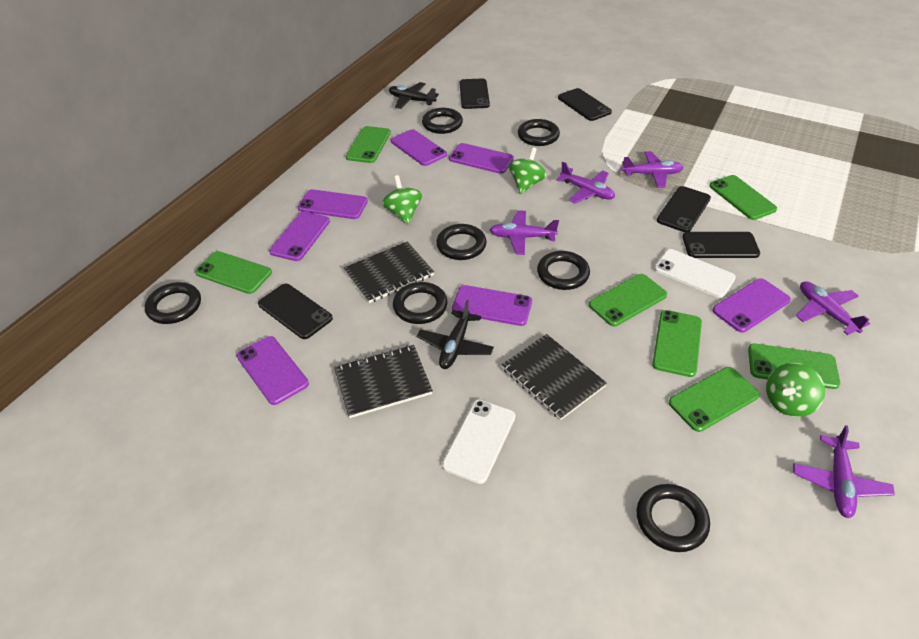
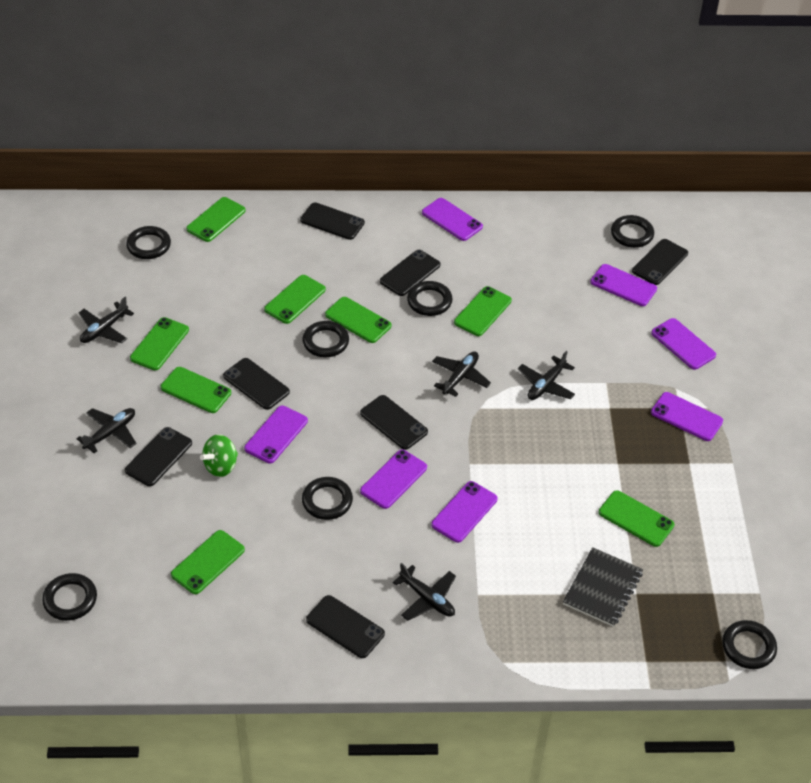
black notebook: 3 -> 1
black phone: 5 -> 7
black plane: 2 -> 5
green phone: 7 -> 8
green spinning top: 3 -> 1
purple plane: 5 -> 0
white phone: 2 -> 0

